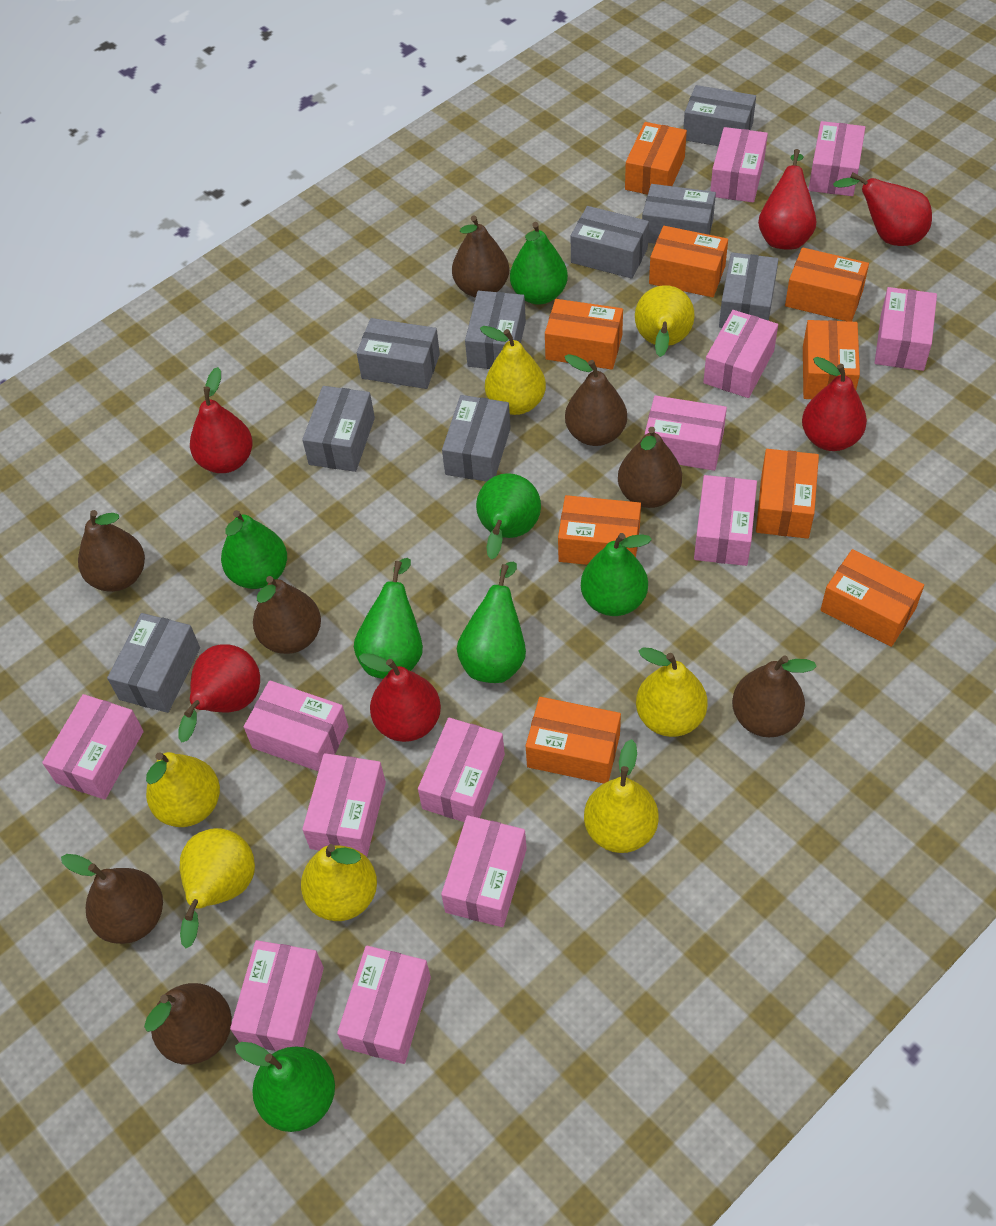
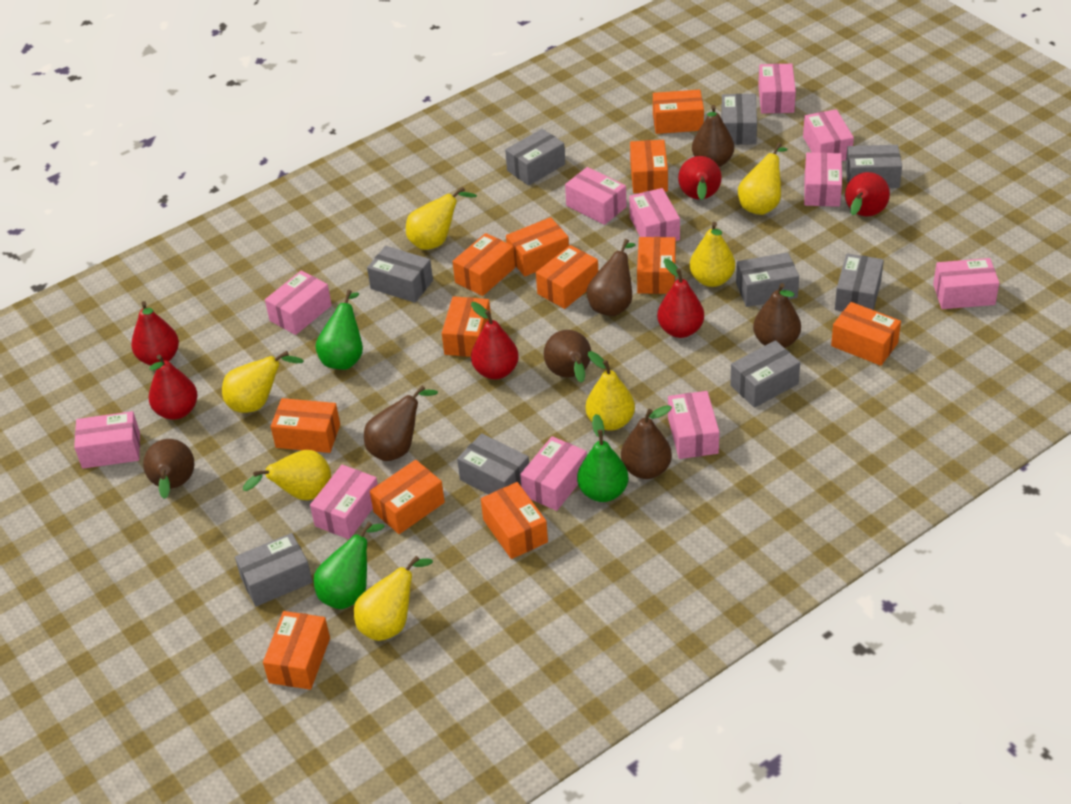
brown pear: 8 -> 7
green pear: 7 -> 3
orange box: 9 -> 12
pink box: 13 -> 11

